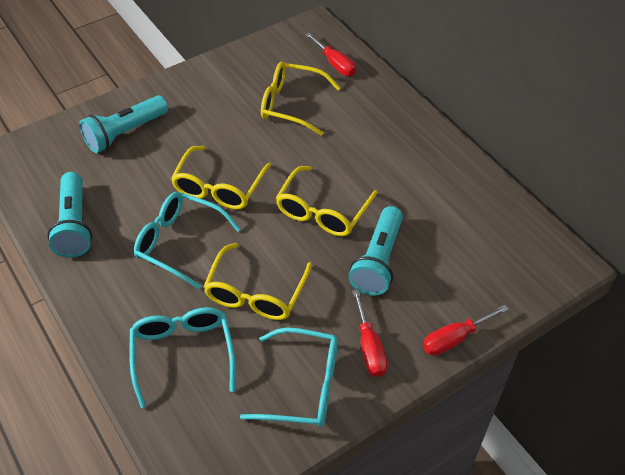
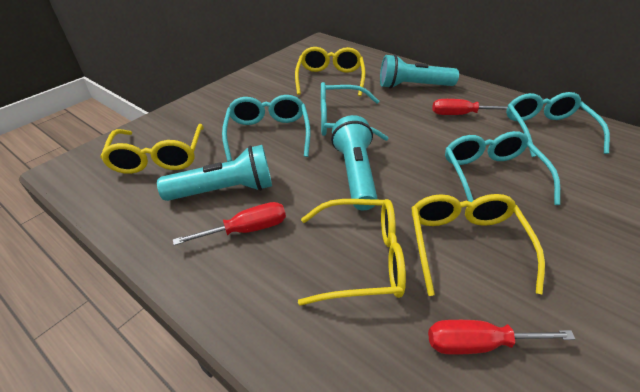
turquoise glasses: 3 -> 4

